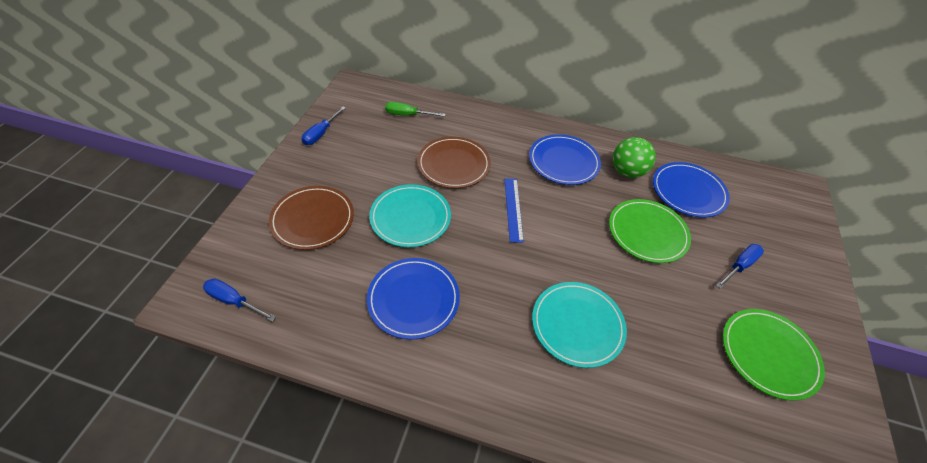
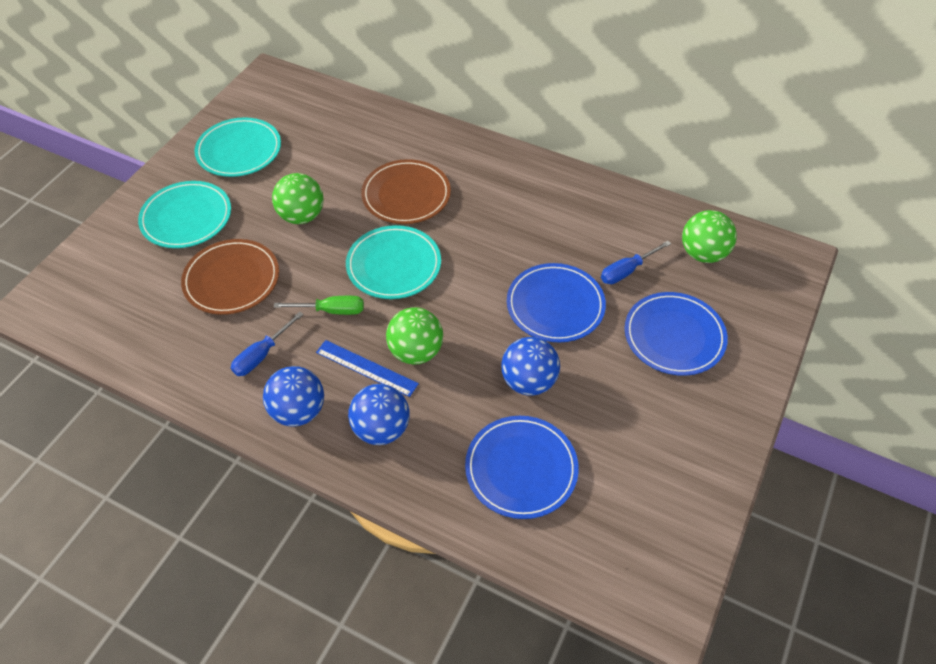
blue ball: 0 -> 3
blue screwdriver: 3 -> 2
green ball: 1 -> 3
green plate: 2 -> 0
turquoise plate: 2 -> 3

